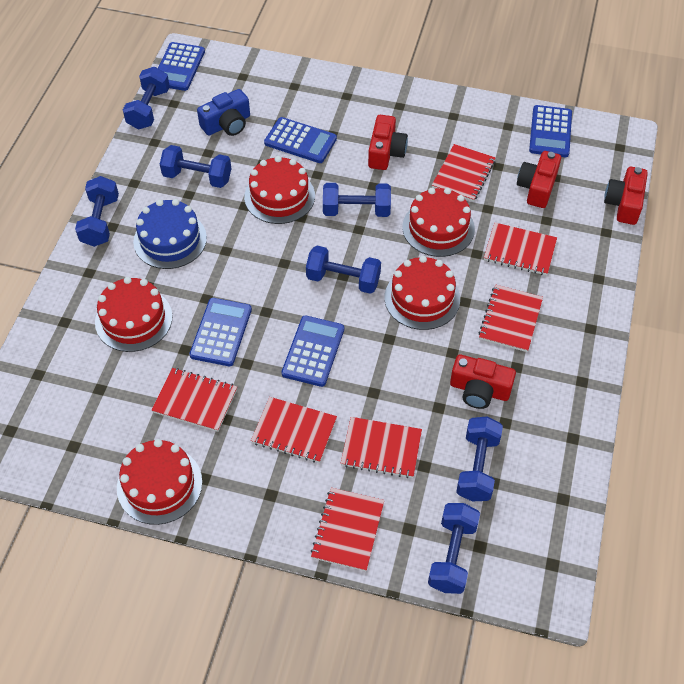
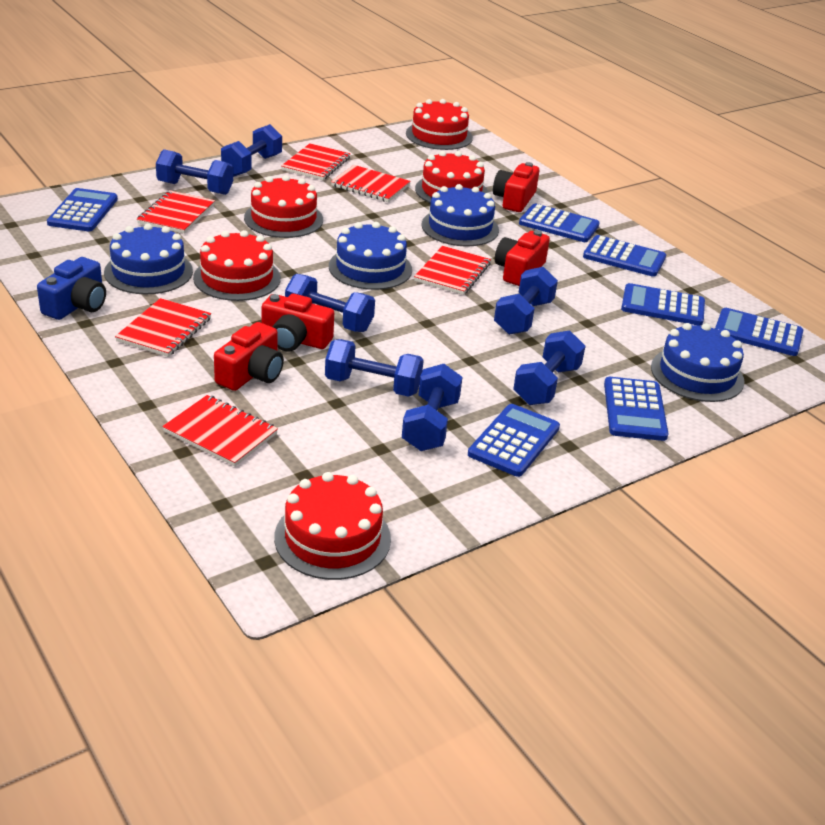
blue cake: 1 -> 4
blue calculator: 5 -> 7
red notebook: 7 -> 6

